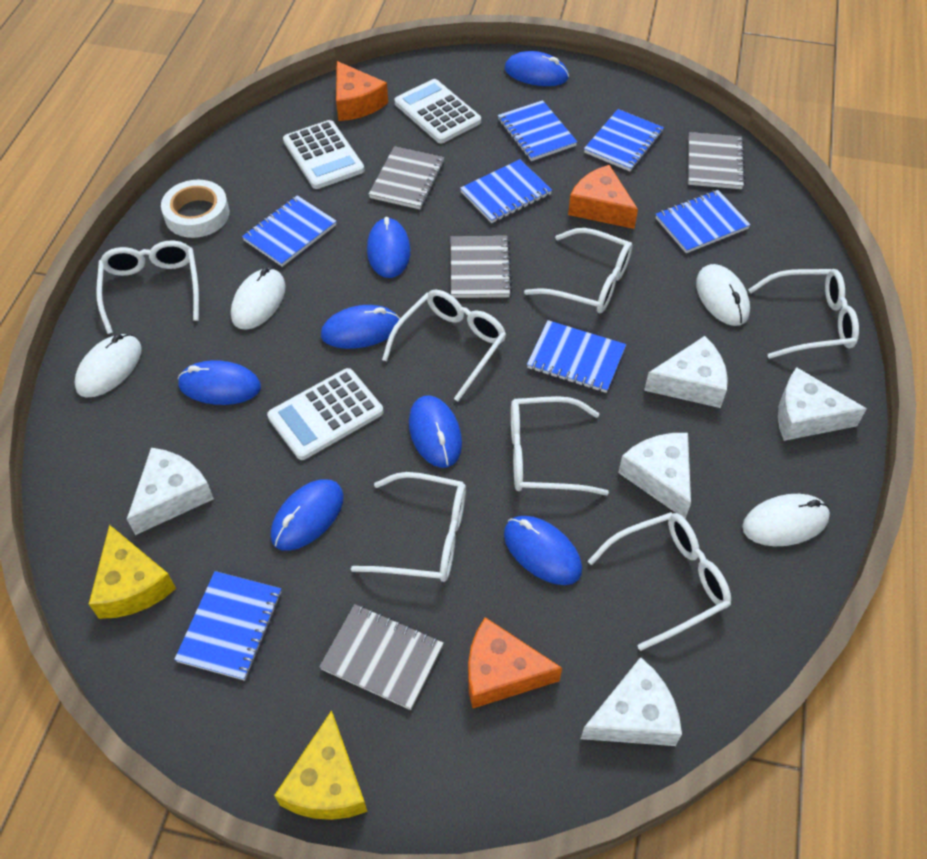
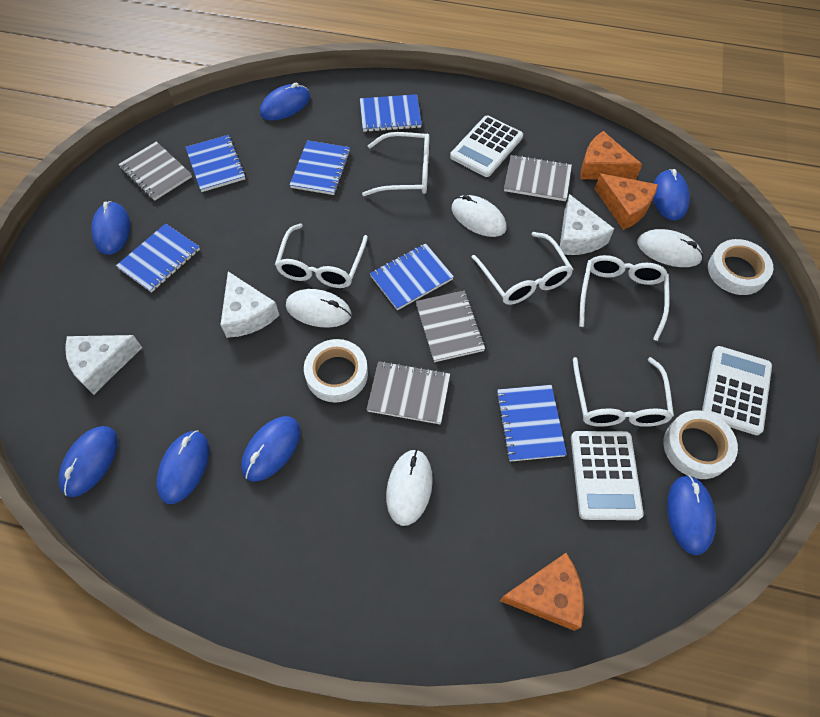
blue notebook: 7 -> 6
white cheese: 5 -> 3
white glasses: 7 -> 5
white tape: 1 -> 3
yellow cheese: 2 -> 0

